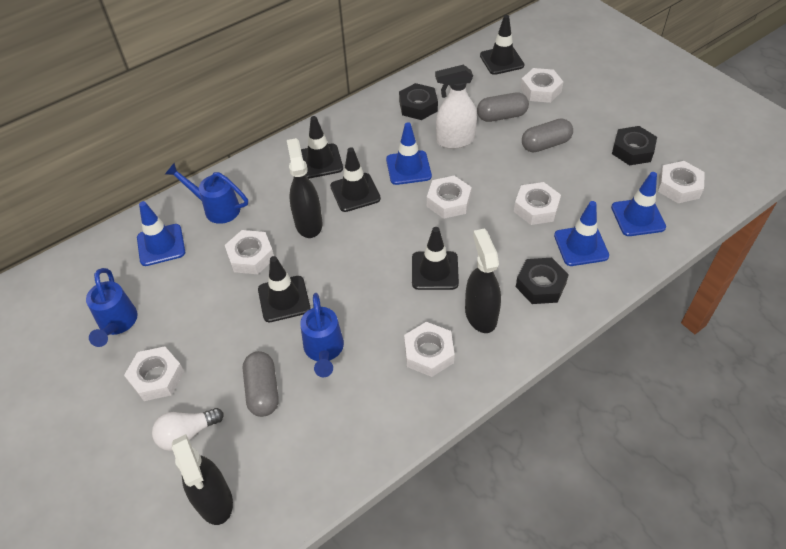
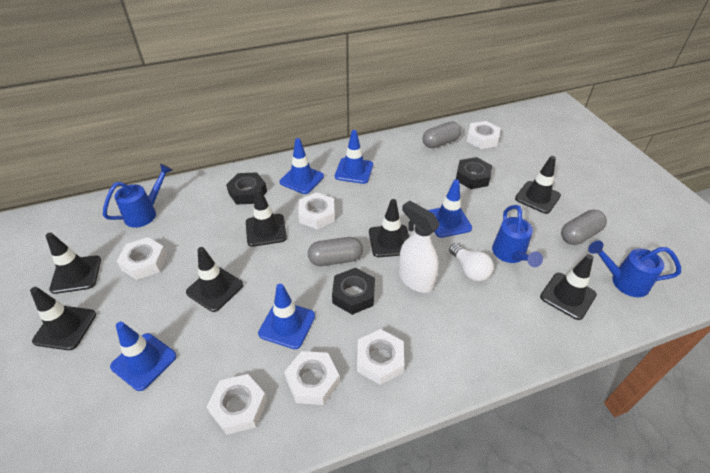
black spray bottle: 3 -> 0
black traffic cone: 5 -> 7
blue traffic cone: 4 -> 5
white nut: 7 -> 6

